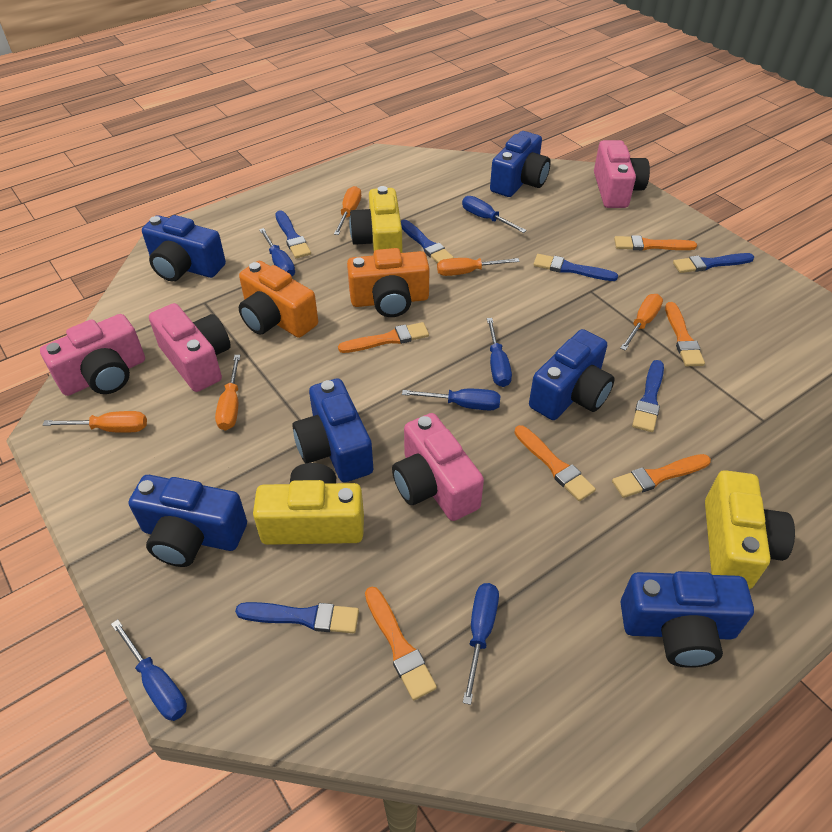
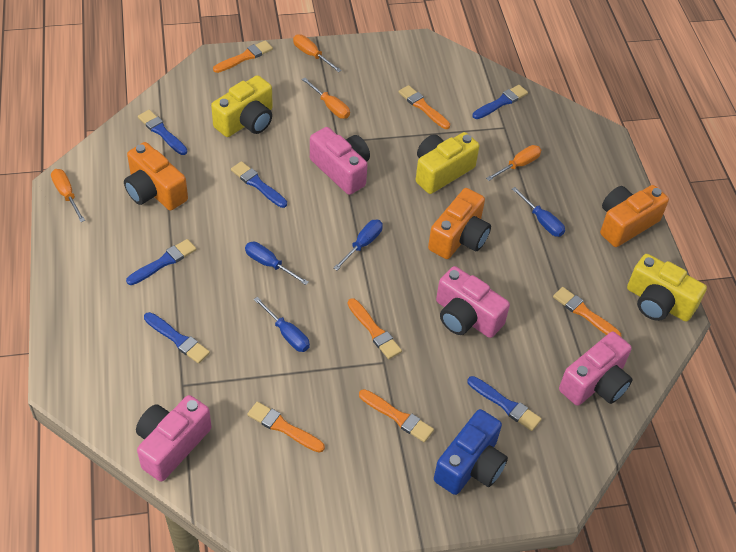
blue camera: 6 -> 1
blue screwdriver: 6 -> 4
orange camera: 2 -> 3
orange screwdriver: 5 -> 4

